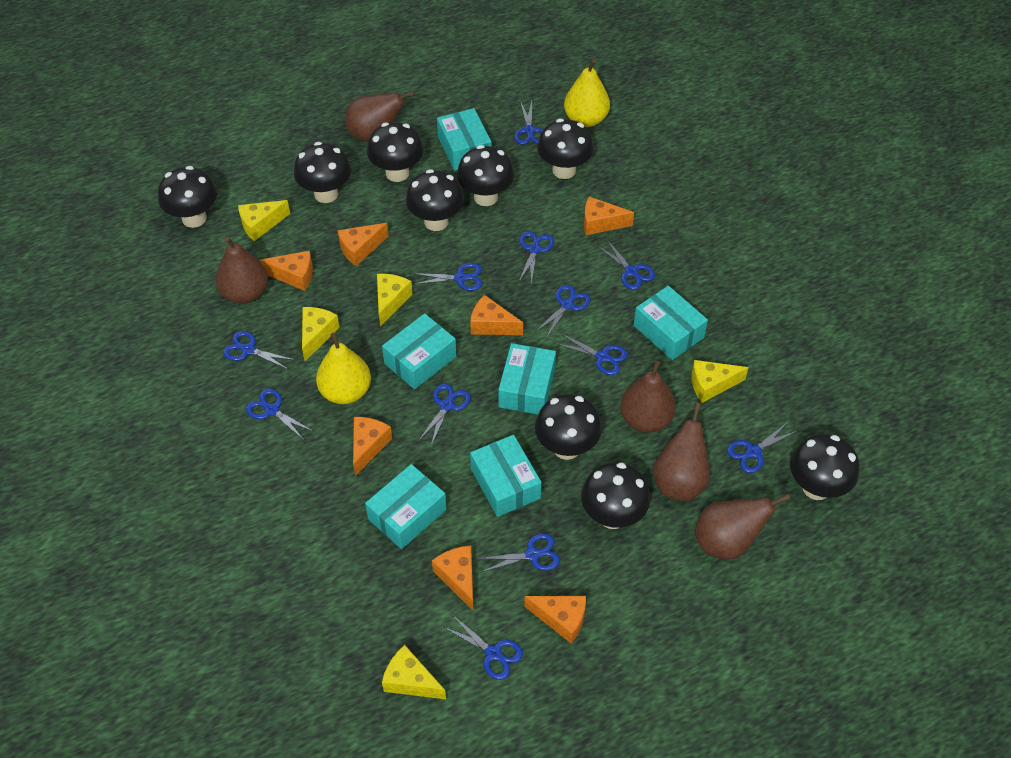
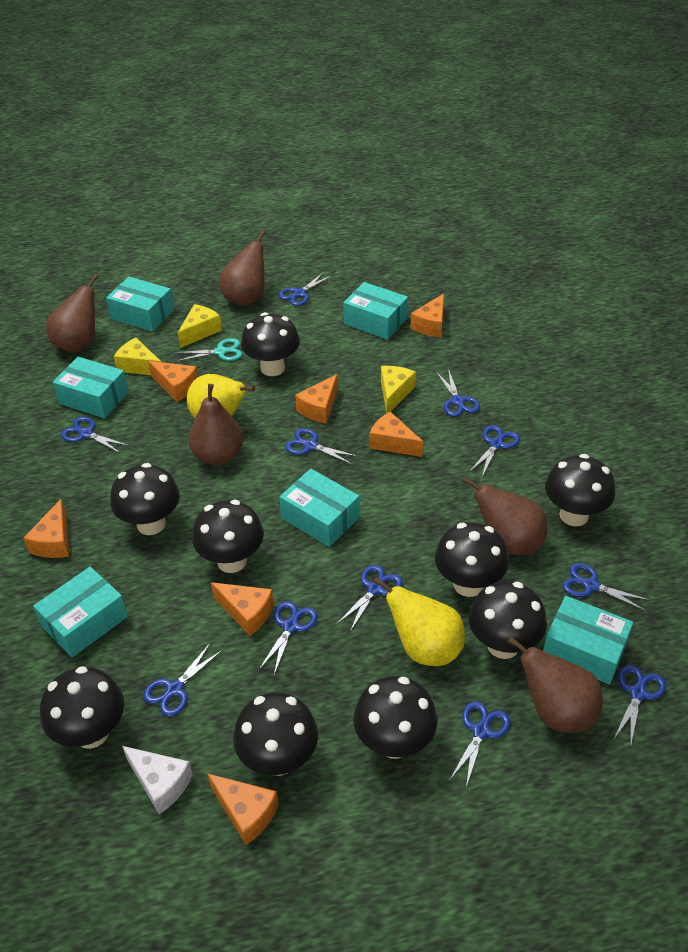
blue scissors: 12 -> 11
turquoise scissors: 0 -> 1
white cheese: 0 -> 1
yellow cheese: 5 -> 3

